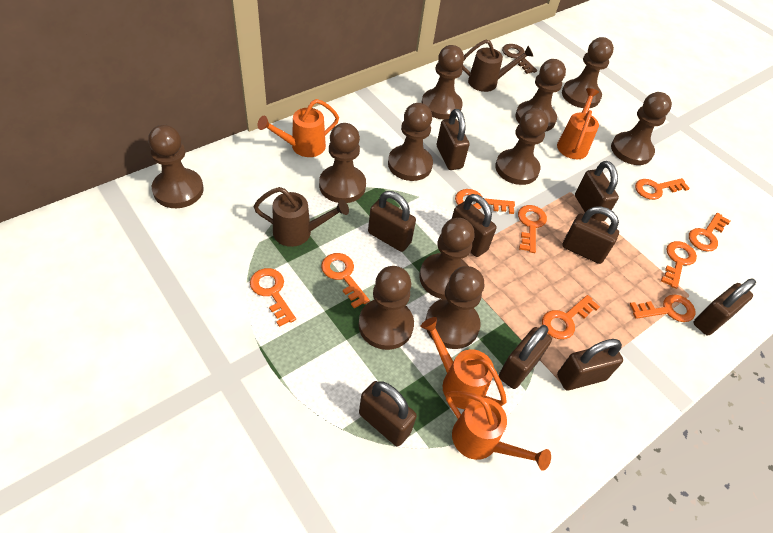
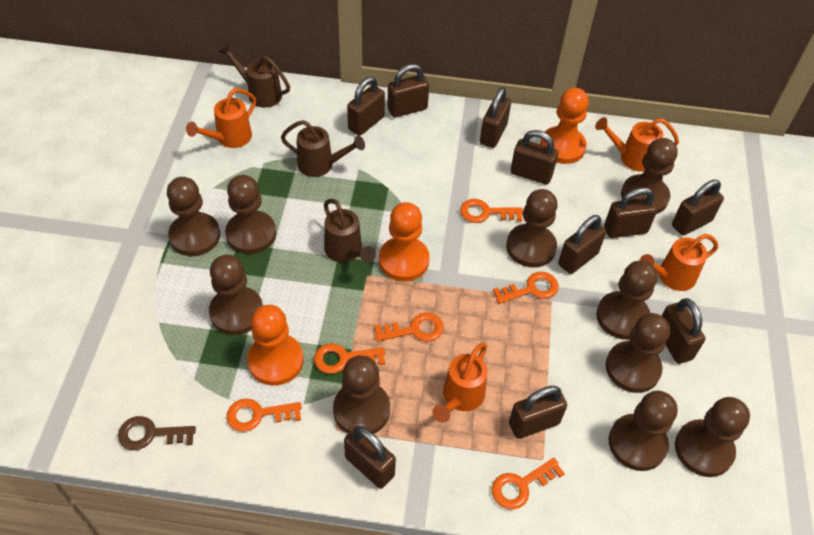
brown padlock: 9 -> 10
brown pawn: 11 -> 10
brown watering can: 2 -> 3
orange key: 9 -> 6
orange pawn: 0 -> 3

